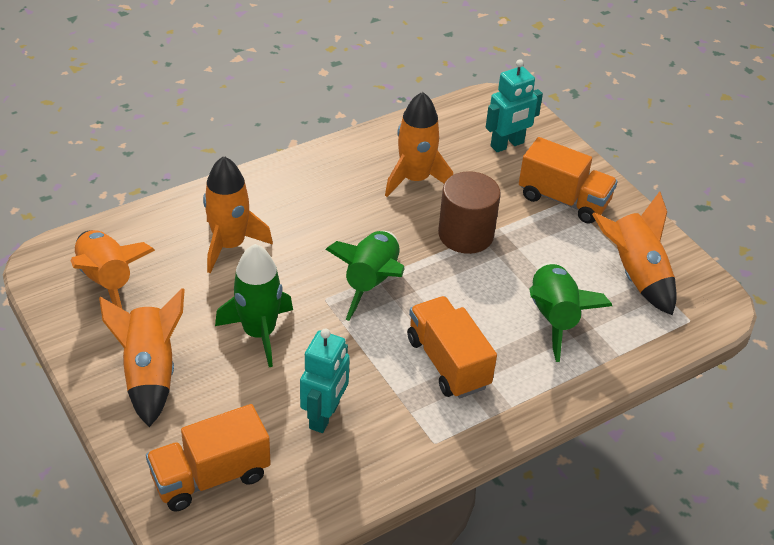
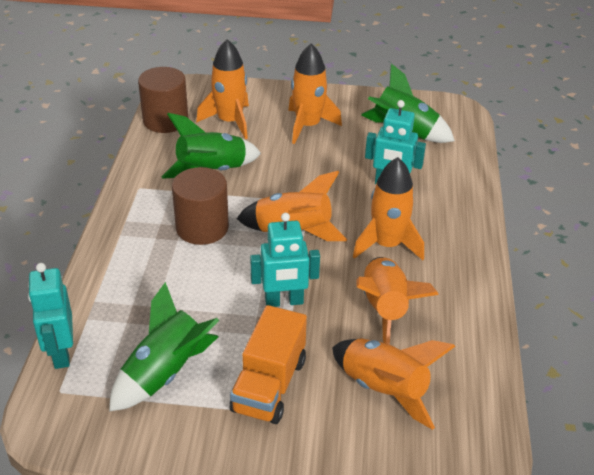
brown cylinder: 1 -> 2
orange rocket: 5 -> 6
orange truck: 3 -> 1
turquoise robot: 2 -> 3

